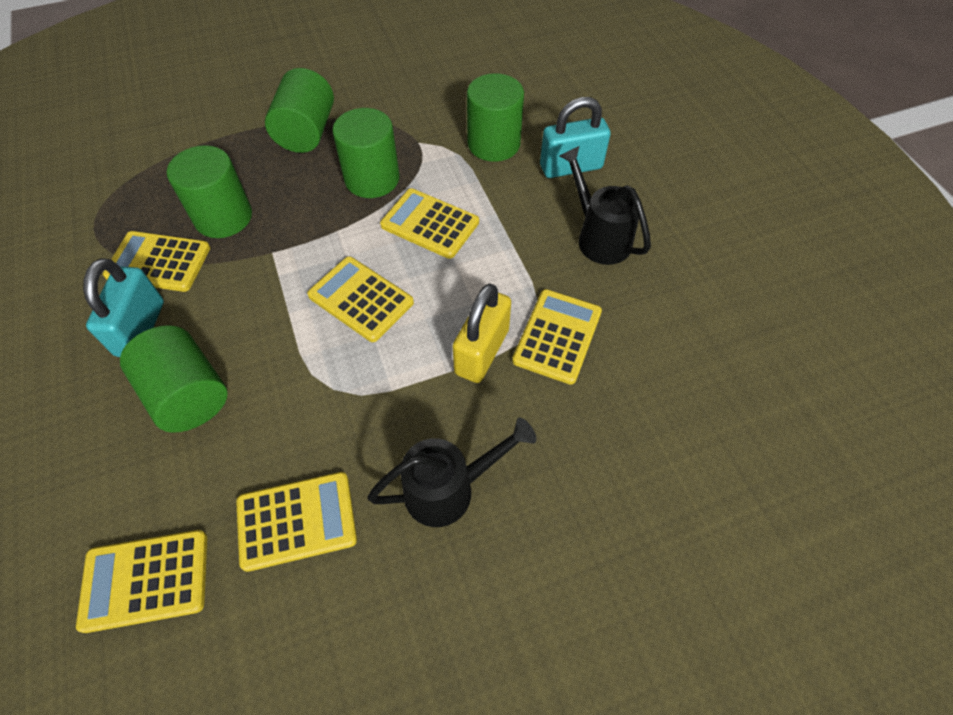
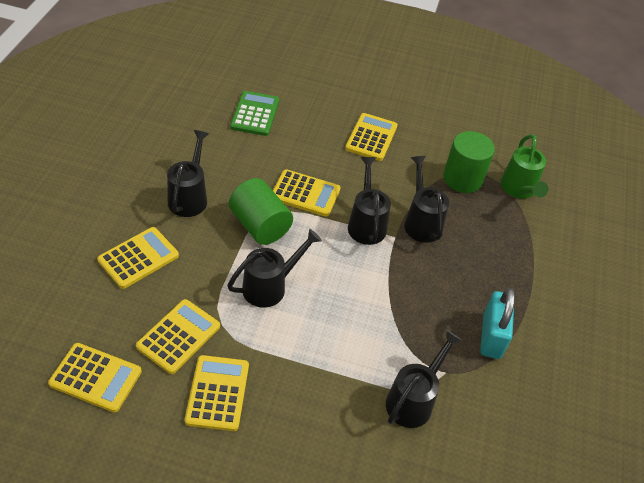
black watering can: 2 -> 5
green calculator: 0 -> 1
green cylinder: 5 -> 2
green watering can: 0 -> 1
turquoise padlock: 2 -> 1
yellow padlock: 1 -> 0

